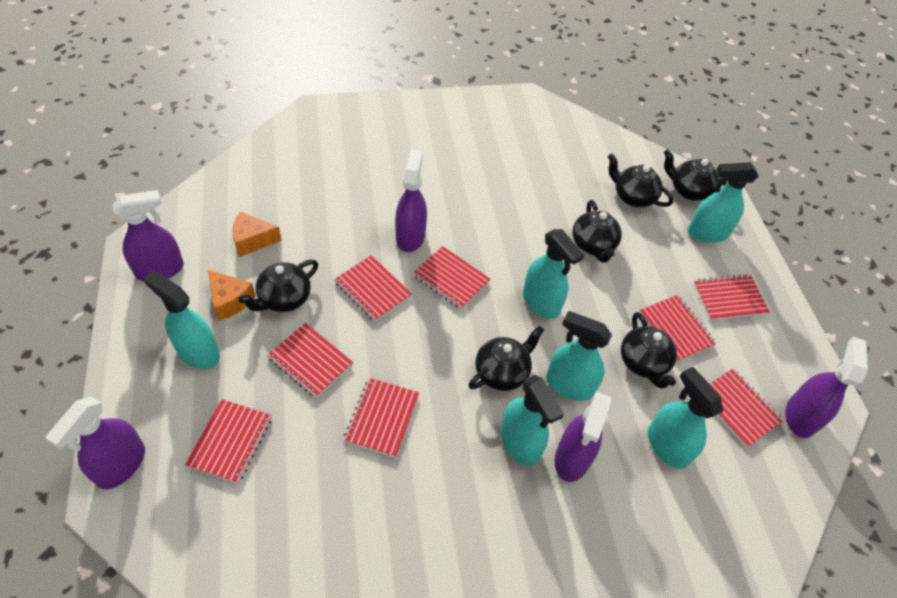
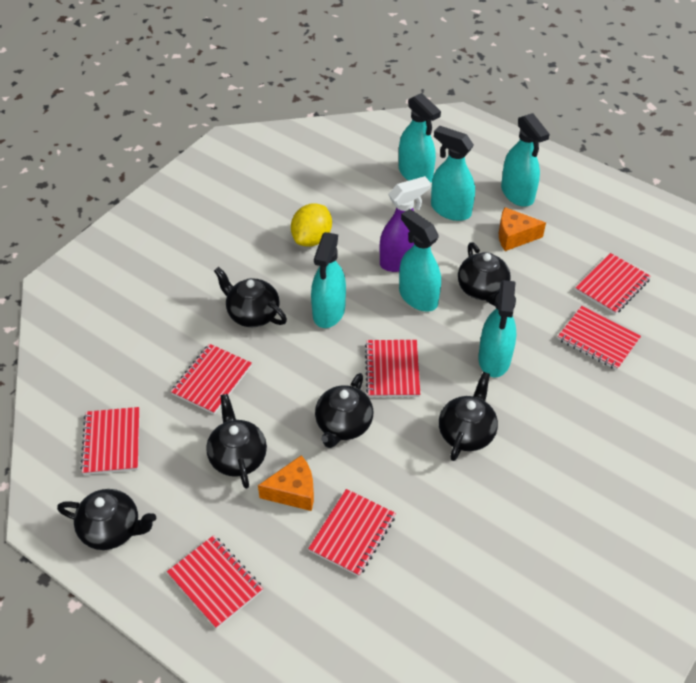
purple spray bottle: 5 -> 1
red notebook: 8 -> 7
yellow lemon: 0 -> 1

